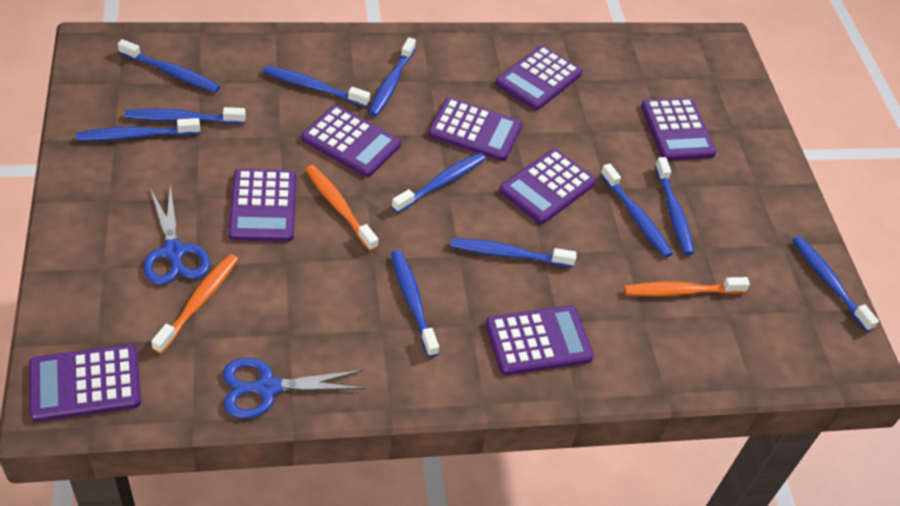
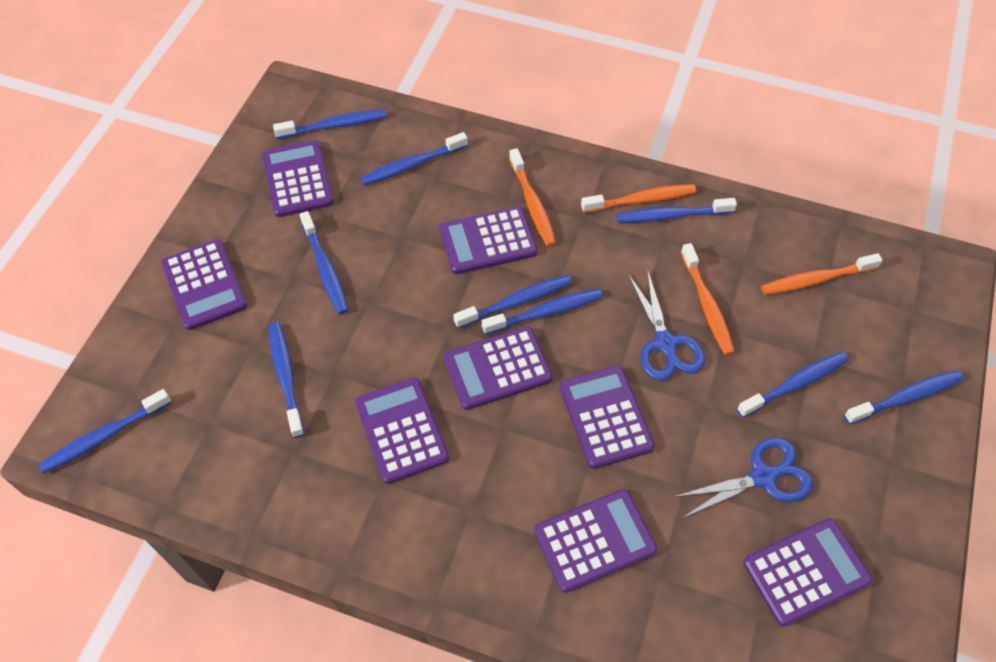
blue toothbrush: 11 -> 10
orange toothbrush: 3 -> 4

